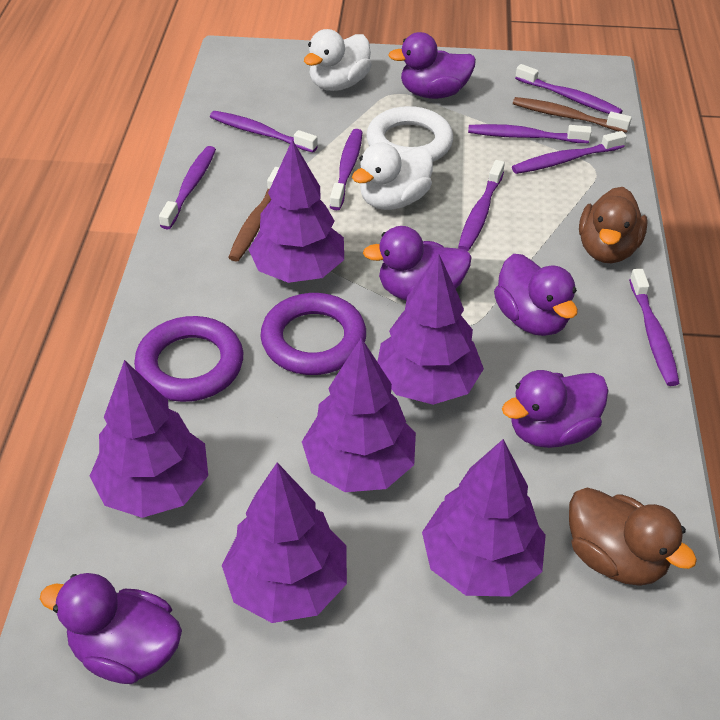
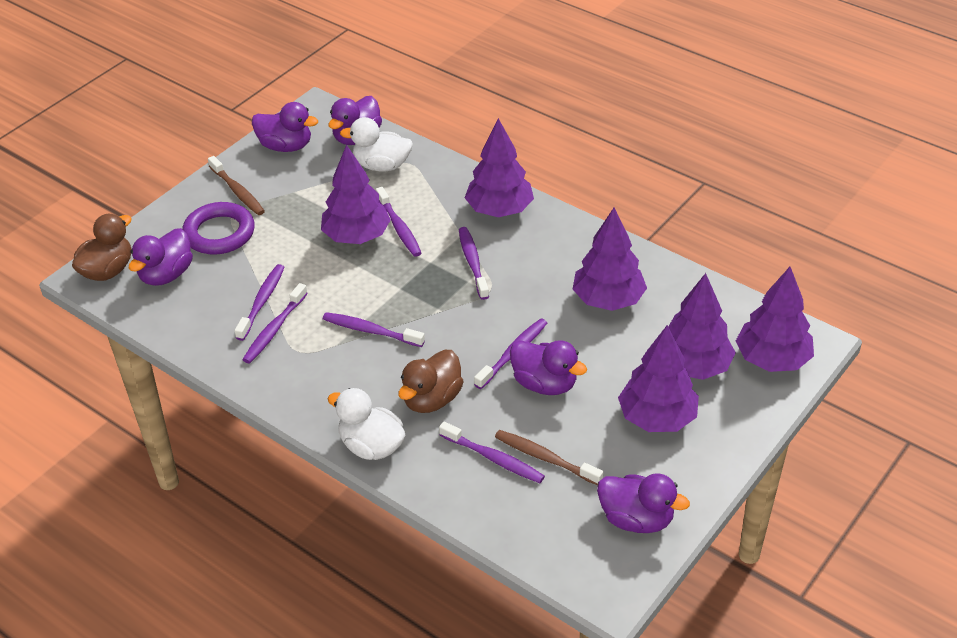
purple ring: 2 -> 1
purple toothbrush: 8 -> 7
white ring: 1 -> 0

